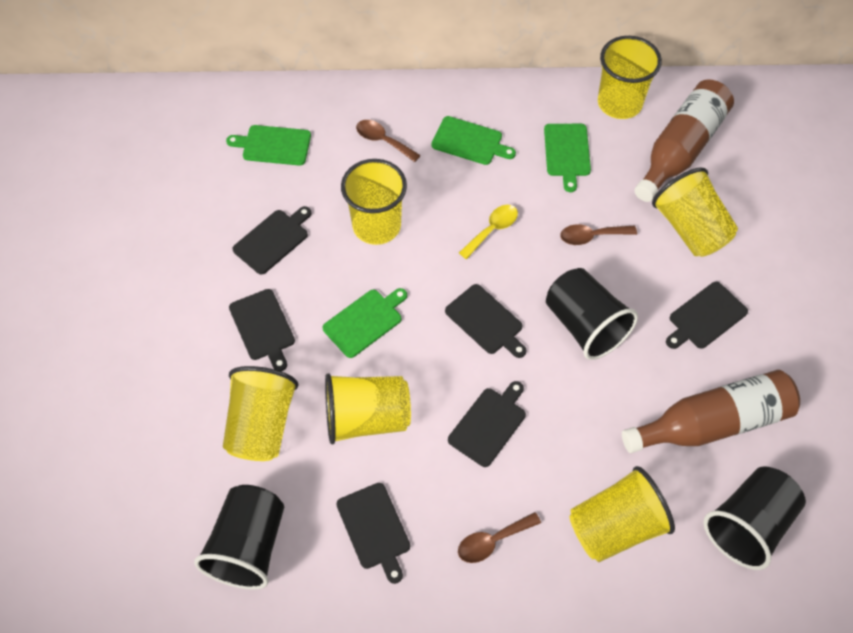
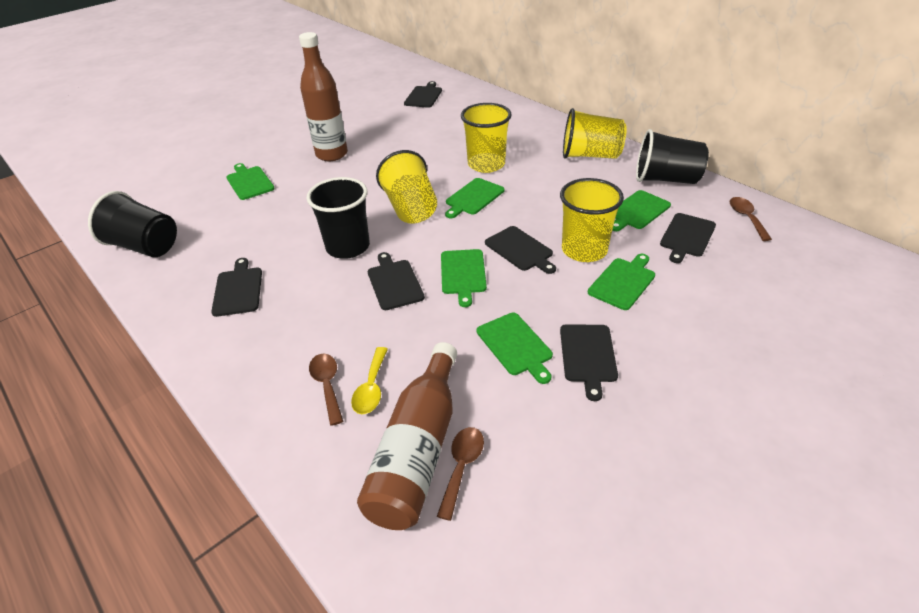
green cutting board: 4 -> 6
yellow cup: 6 -> 4

